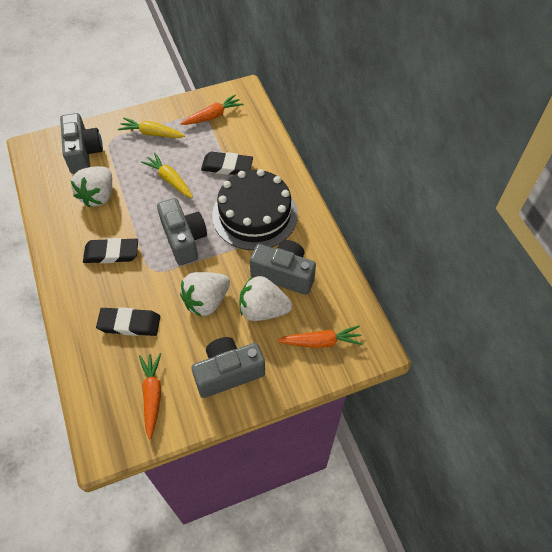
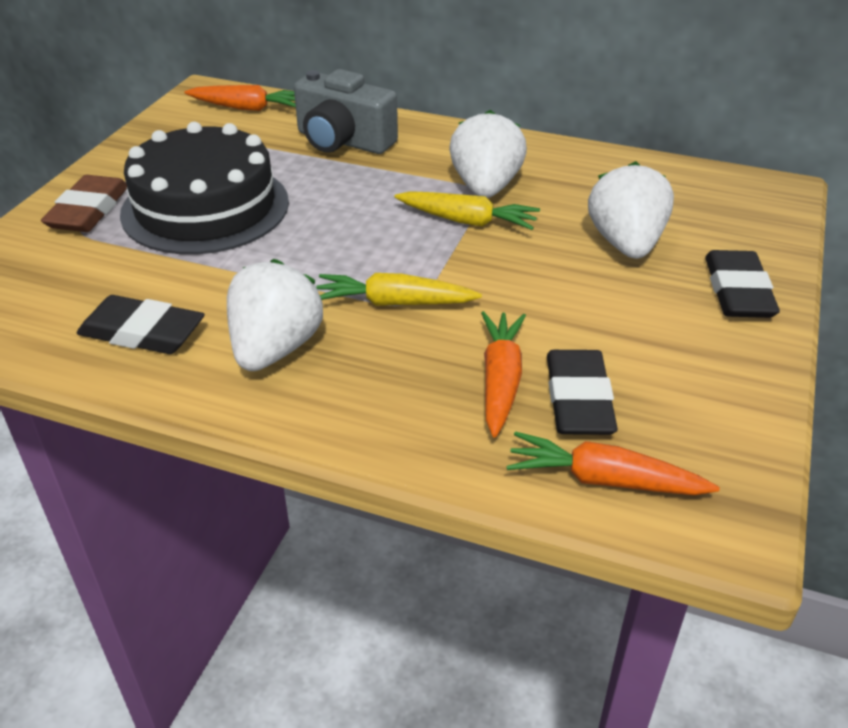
brown eraser: 0 -> 1
grey camera: 4 -> 1

